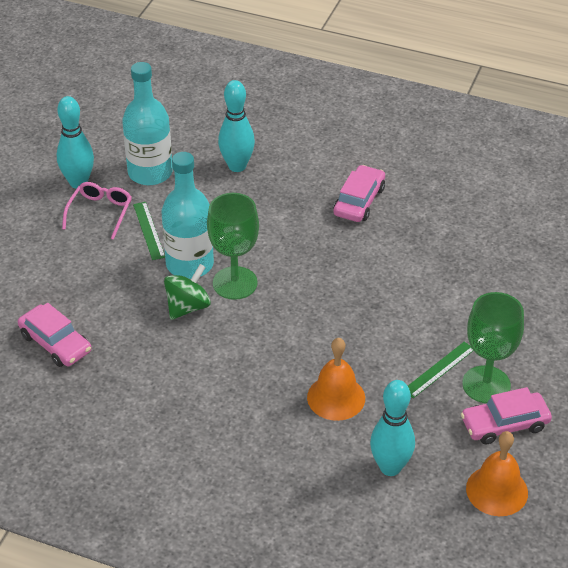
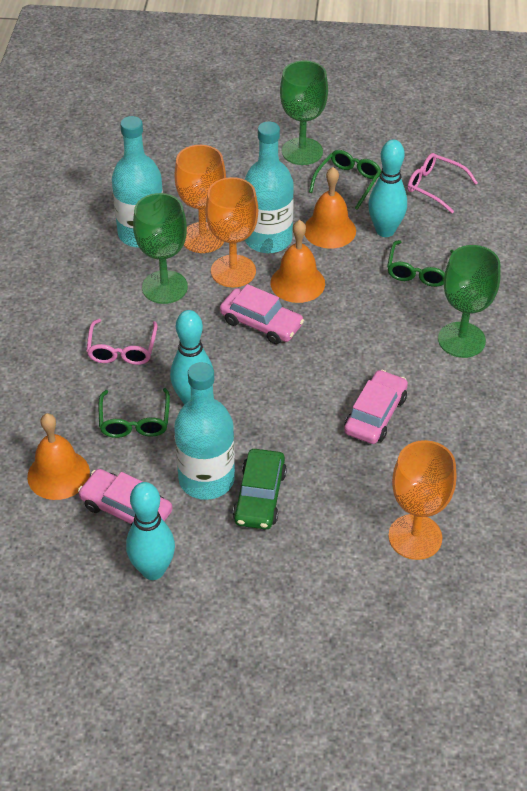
green car: 0 -> 1
green glasses: 0 -> 3
green goblet: 2 -> 3
green ruler: 2 -> 0
green spinning top: 1 -> 0
orange bell: 2 -> 3
orange goblet: 0 -> 3
pink glasses: 1 -> 2
turquoise bottle: 2 -> 3

